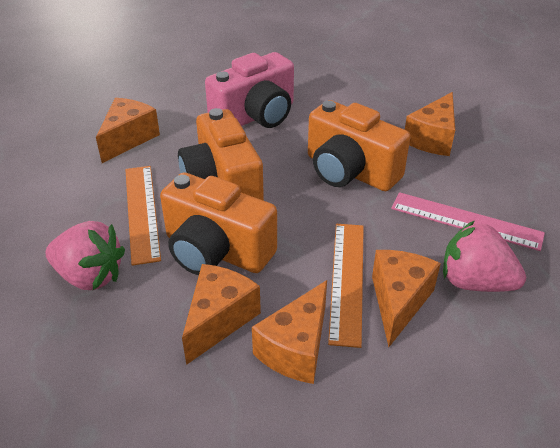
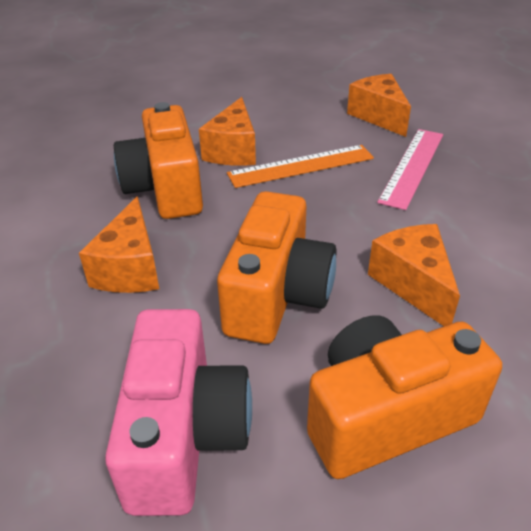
orange cheese: 5 -> 4
orange ruler: 2 -> 1
pink strawberry: 2 -> 0

